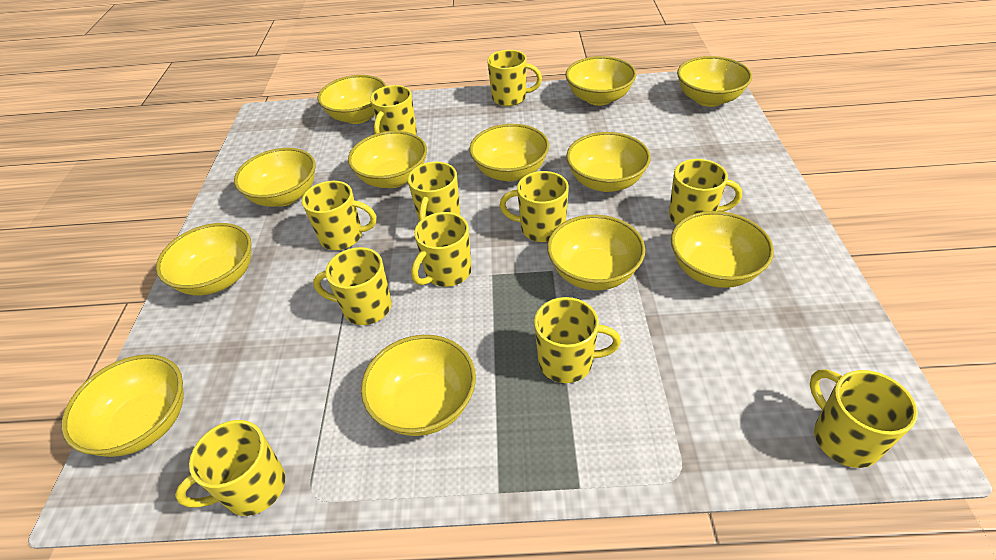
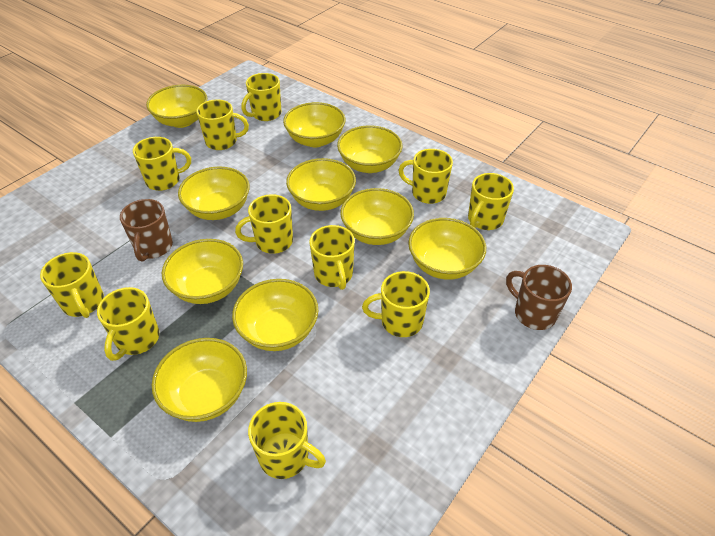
brown mug: 0 -> 2
yellow bowl: 12 -> 10

